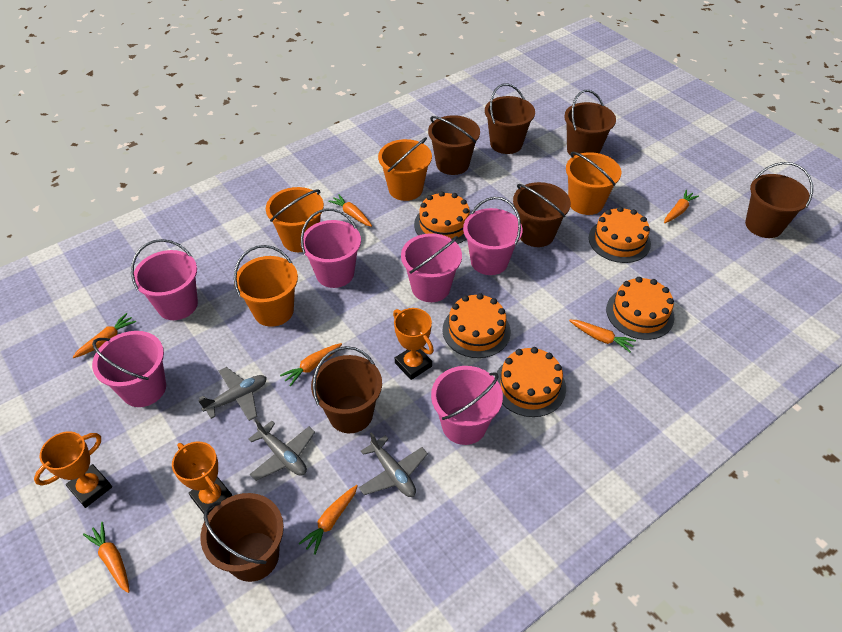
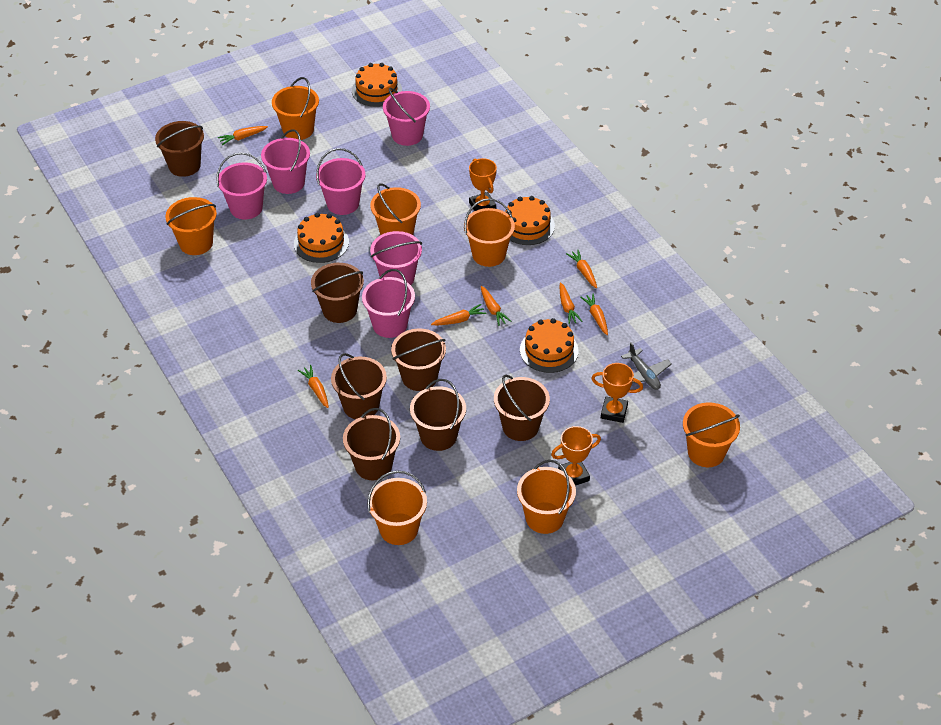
grey plane: 3 -> 1
orange bucket: 4 -> 7
orange cake: 5 -> 4

